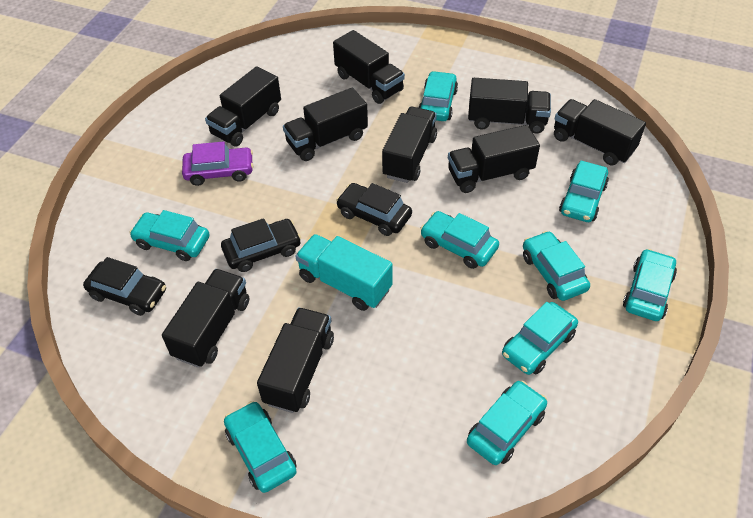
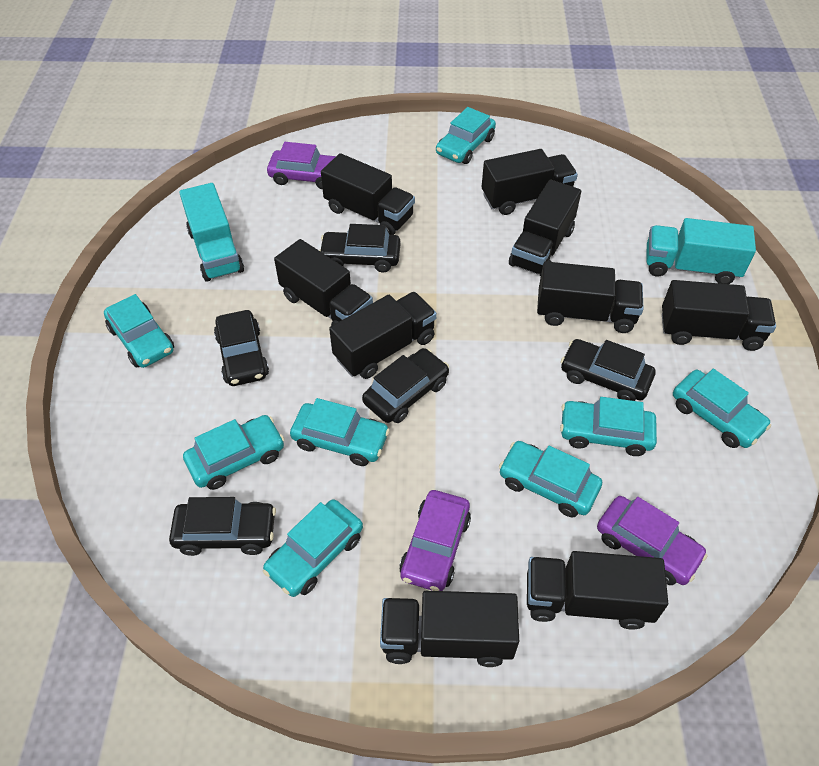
black car: 3 -> 5
purple car: 1 -> 3
turquoise car: 9 -> 8
turquoise truck: 1 -> 2

